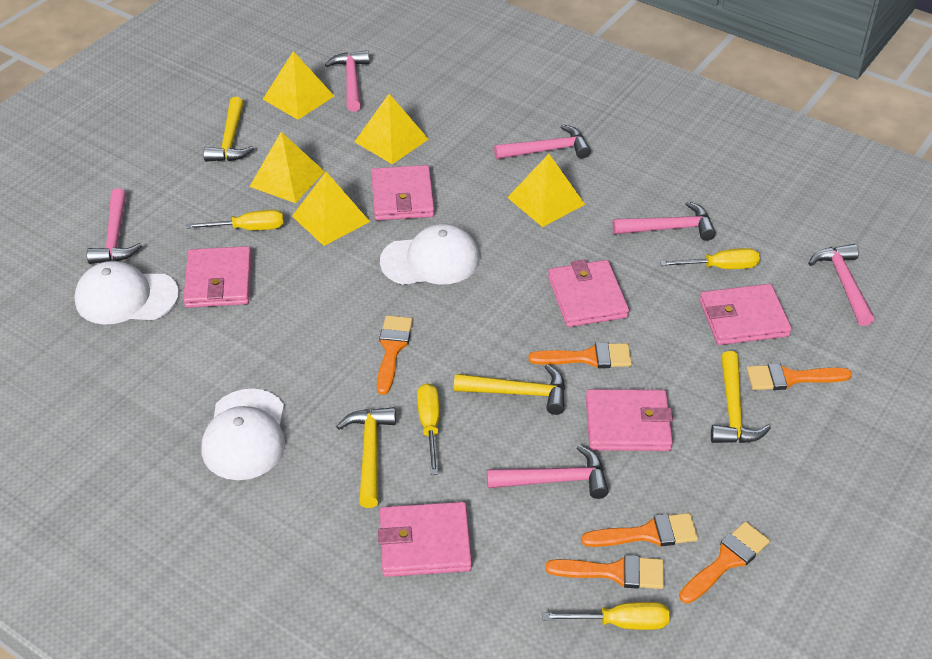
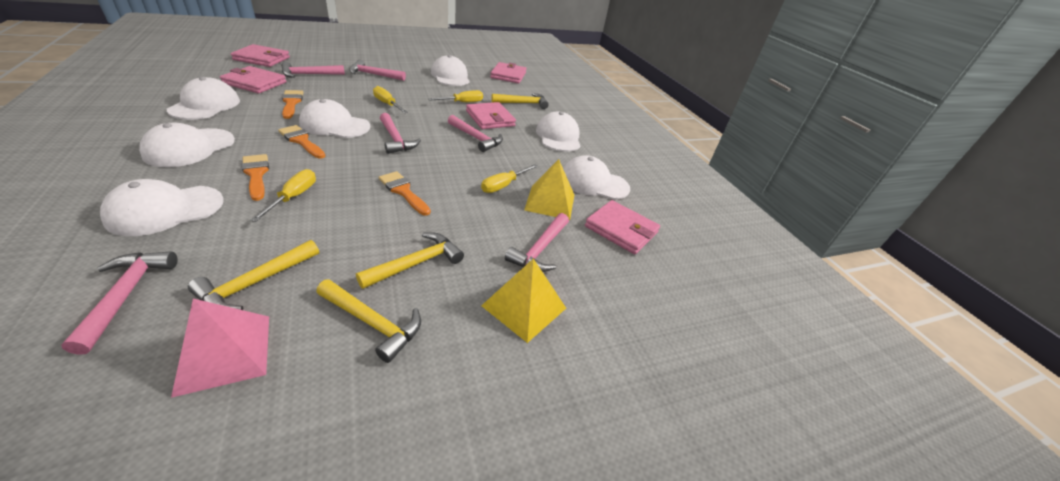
orange brush: 6 -> 4
pink pyramid: 0 -> 1
pink wallet: 6 -> 5
white cap: 3 -> 7
yellow pyramid: 5 -> 2

